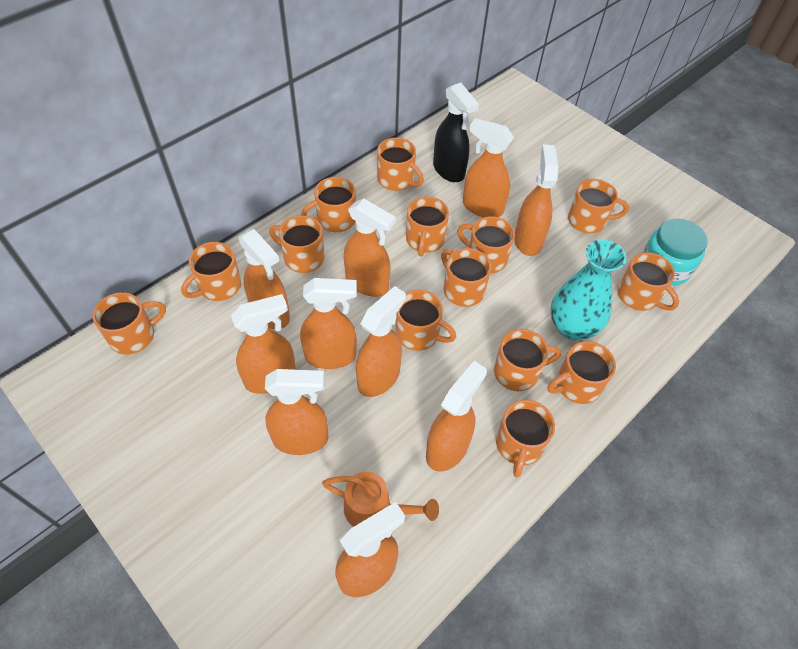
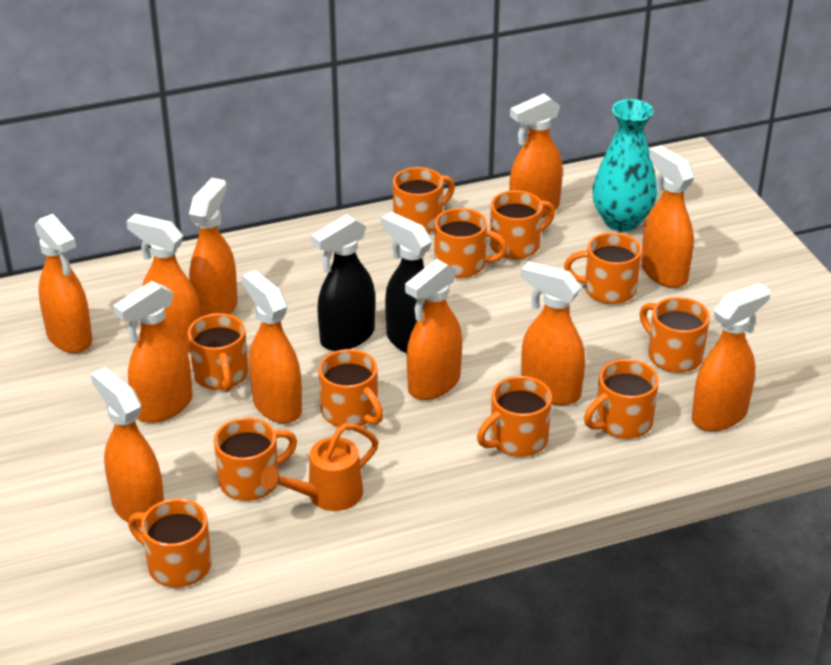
black spray bottle: 1 -> 2
orange mug: 14 -> 11
orange spray bottle: 10 -> 11
turquoise jar: 1 -> 0

